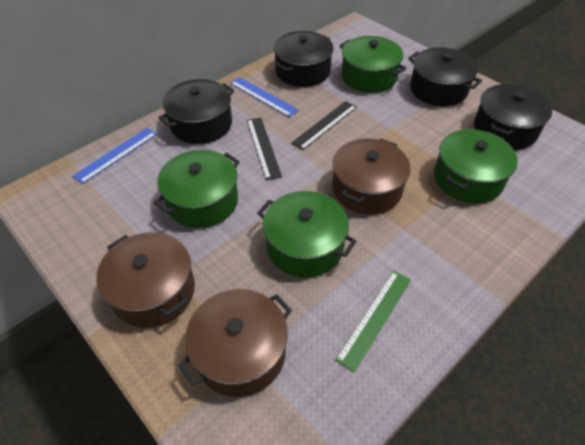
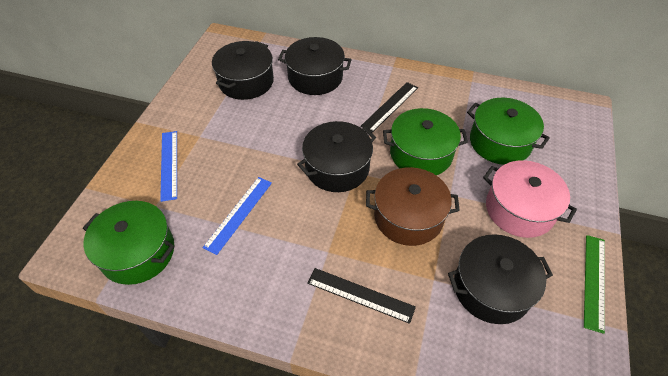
brown pot: 3 -> 1
green pot: 4 -> 3
pink pot: 0 -> 1

